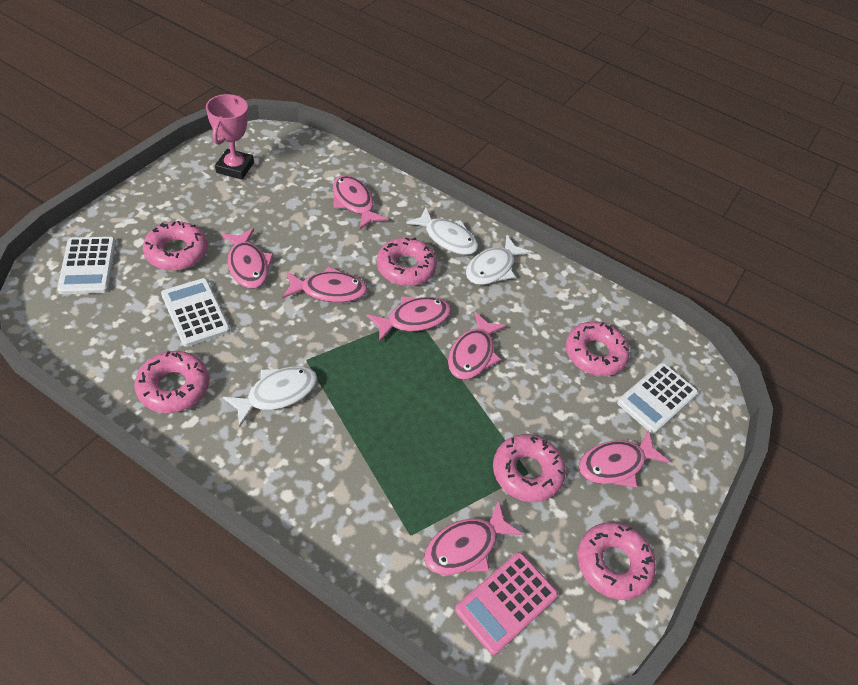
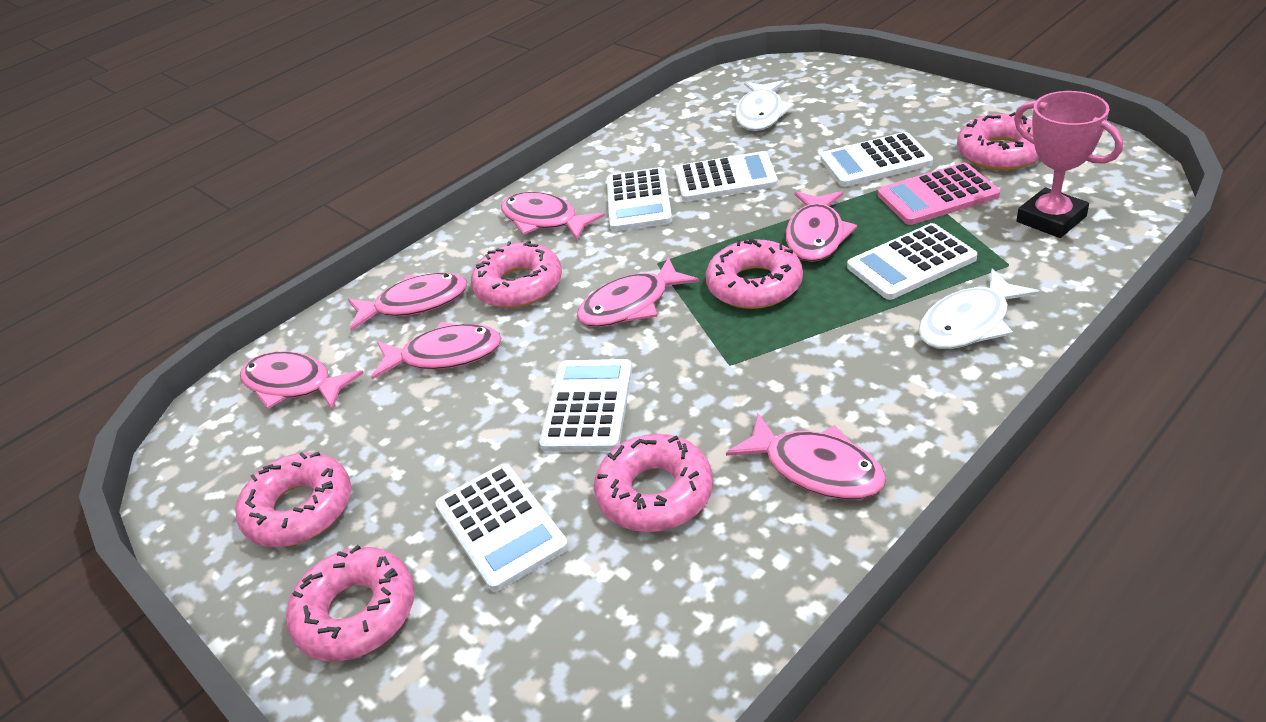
white calculator: 3 -> 6
white fish: 3 -> 2

